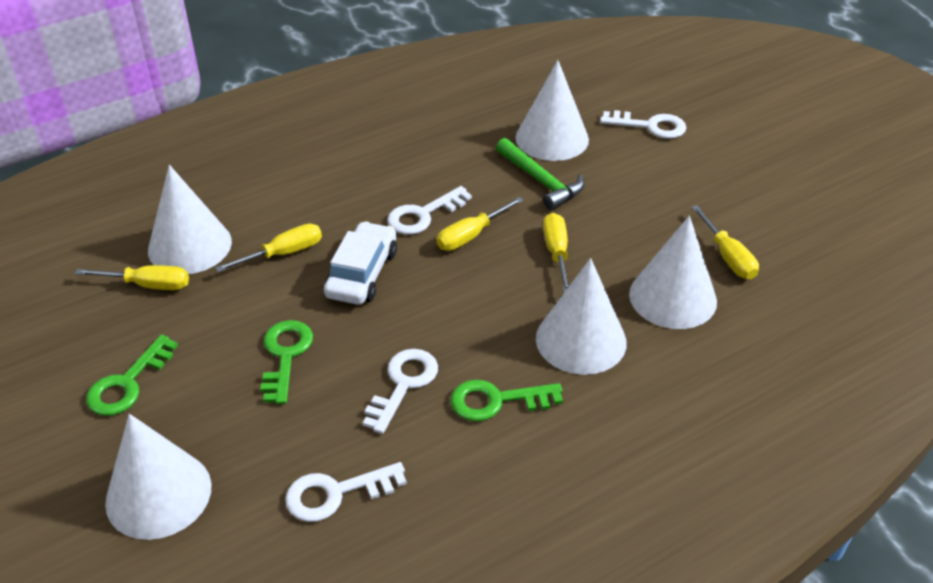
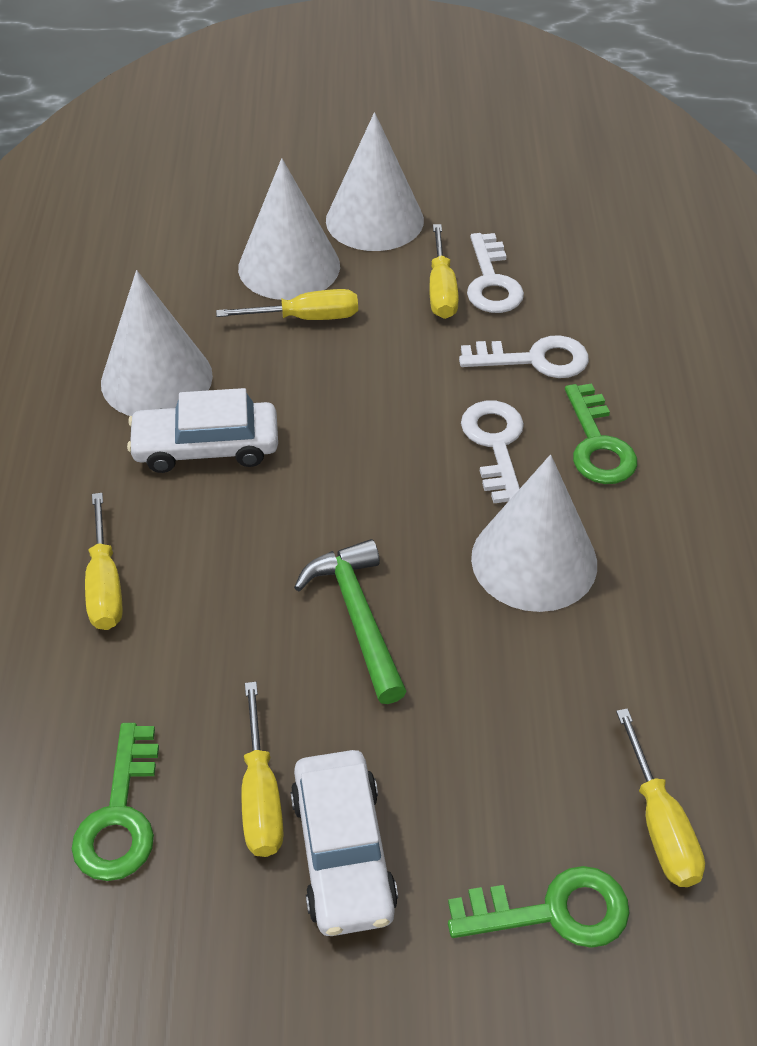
white car: 1 -> 2
white cone: 5 -> 4
white key: 4 -> 3

